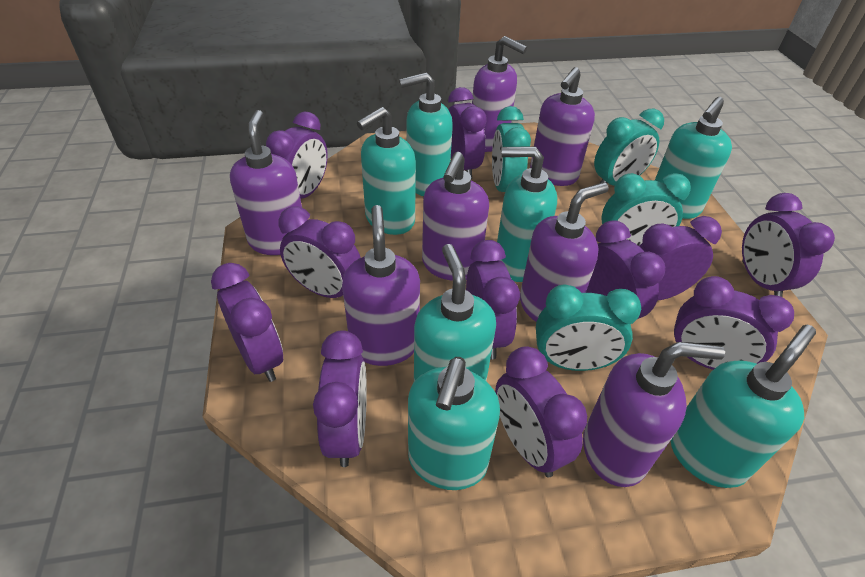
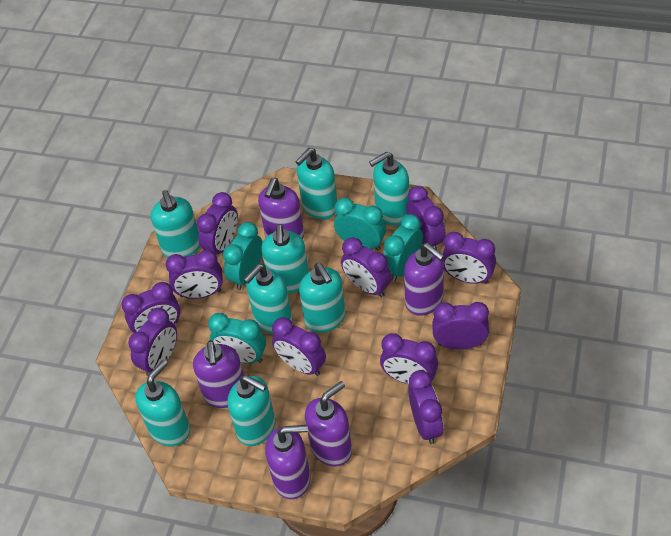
purple soap dispenser: 7 -> 5
turquoise soap dispenser: 7 -> 8

